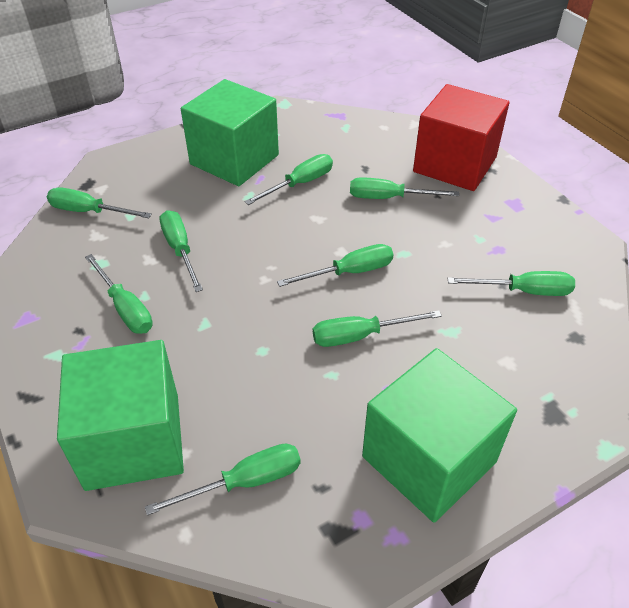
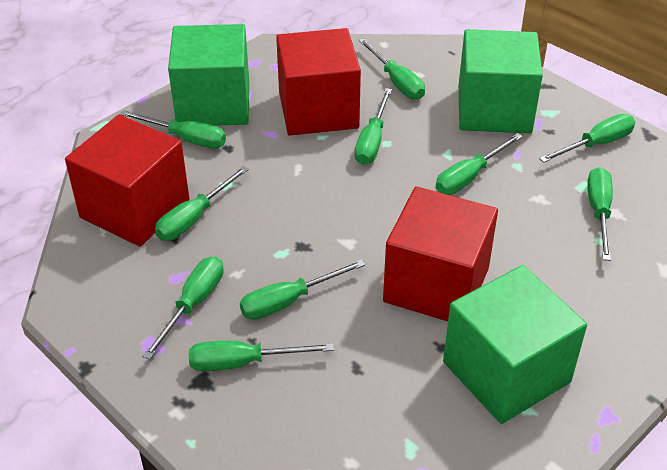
green screwdriver: 9 -> 10
red cube: 1 -> 3

